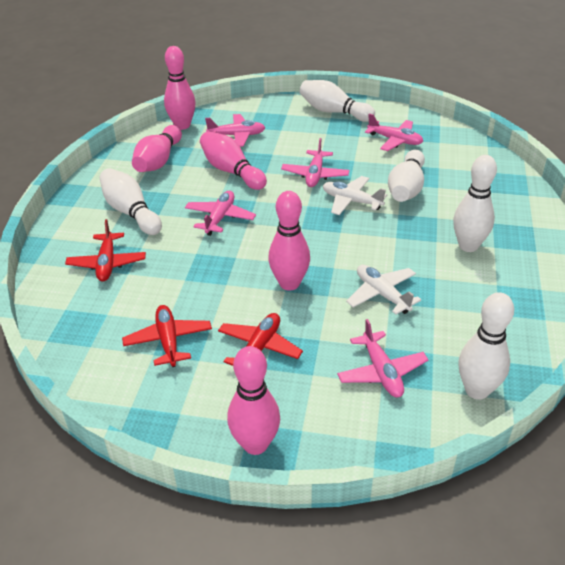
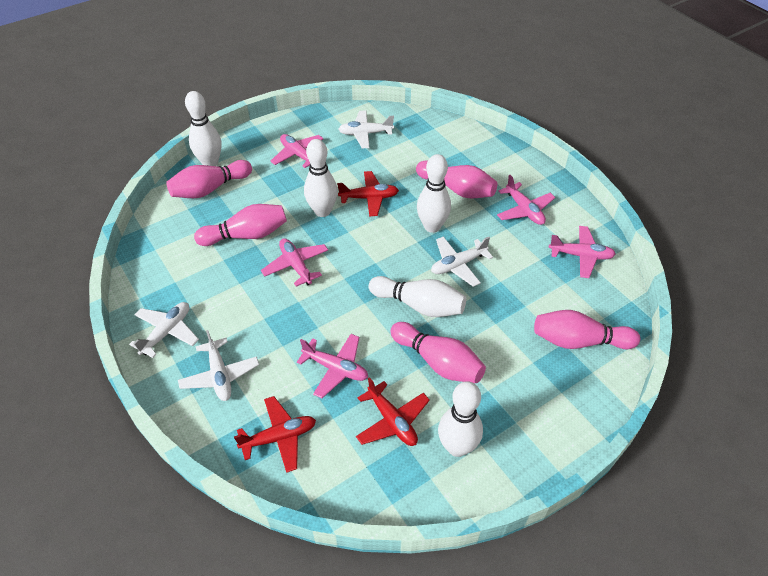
white plane: 2 -> 4

